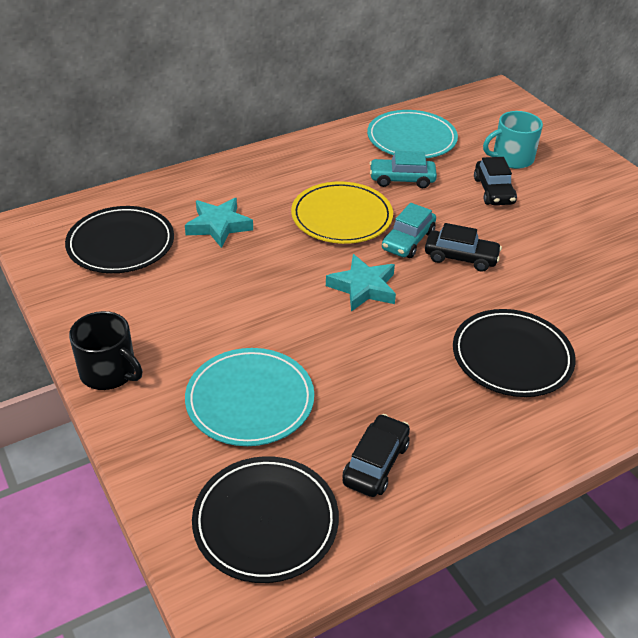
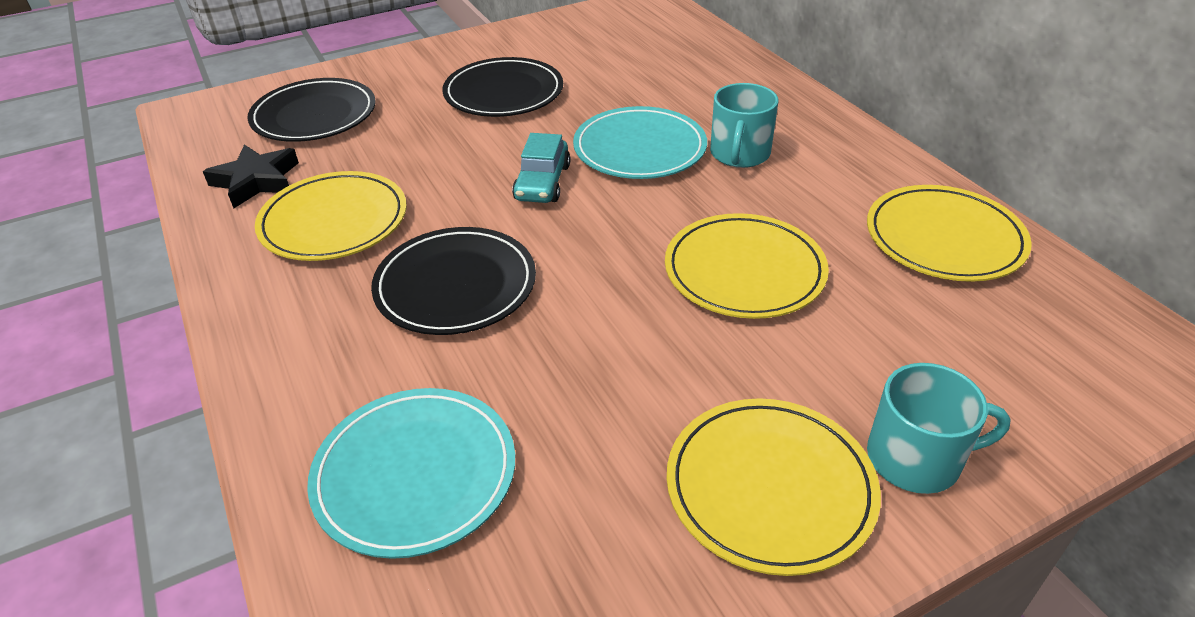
black car: 3 -> 0
black mug: 1 -> 0
black star: 0 -> 1
turquoise car: 2 -> 1
turquoise mug: 1 -> 2
turquoise star: 2 -> 0
yellow plate: 1 -> 4

